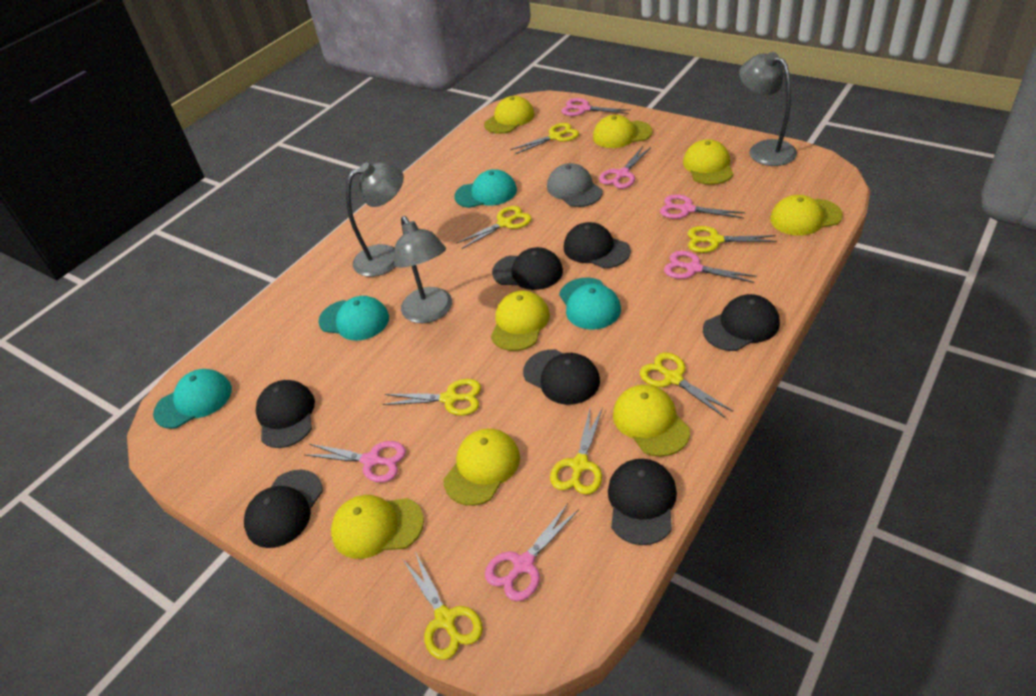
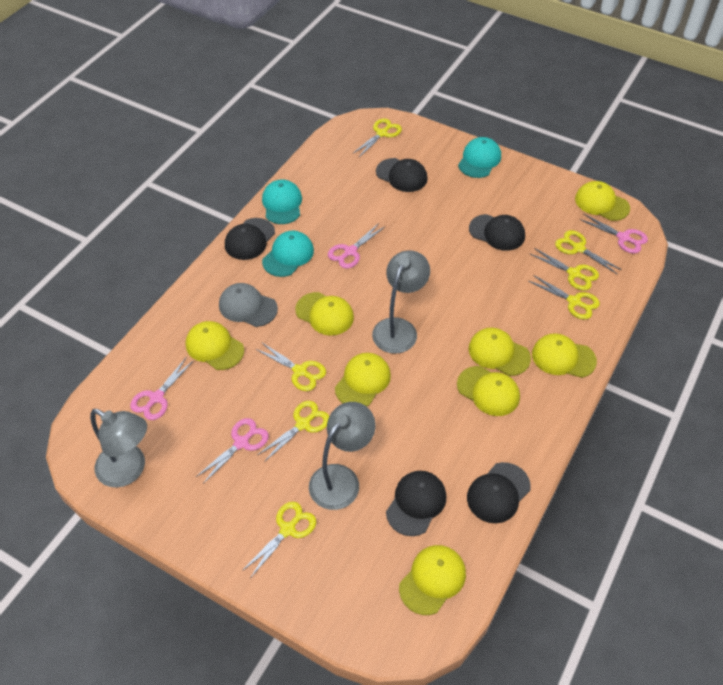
black cap: 7 -> 5
pink scissors: 6 -> 4
turquoise cap: 4 -> 3

